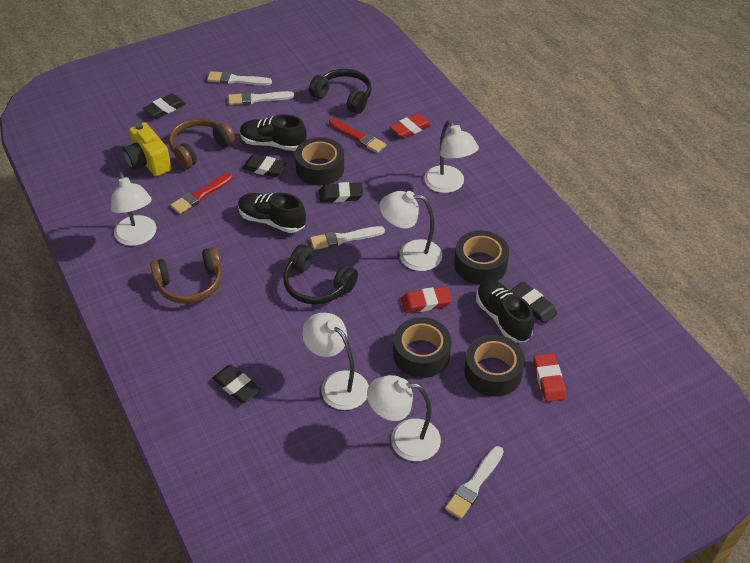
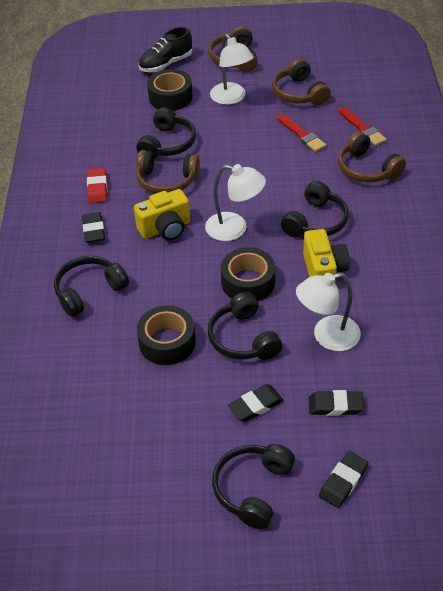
black eraser: 5 -> 4
black headphones: 2 -> 5
black shoe: 3 -> 1
black tape: 4 -> 3
brown headphones: 2 -> 4
red eraser: 3 -> 1
white brush: 4 -> 0
white lamp: 5 -> 3
yellow camera: 1 -> 2

